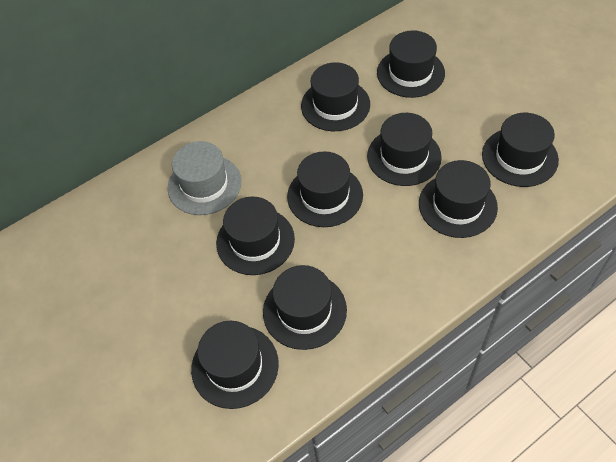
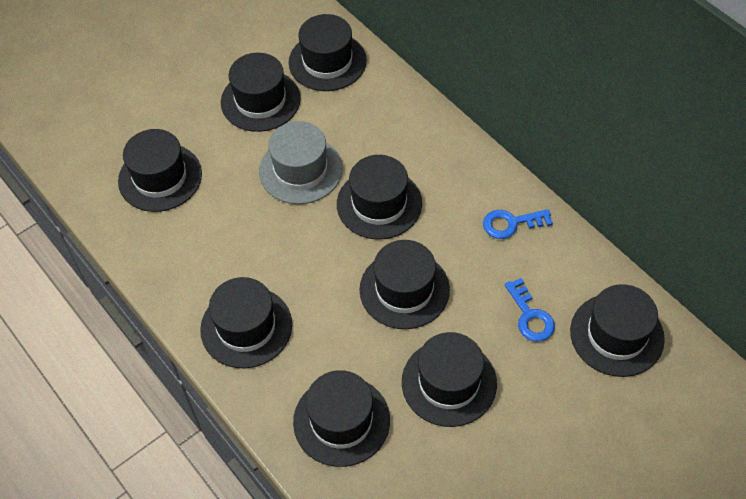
blue key: 0 -> 2

